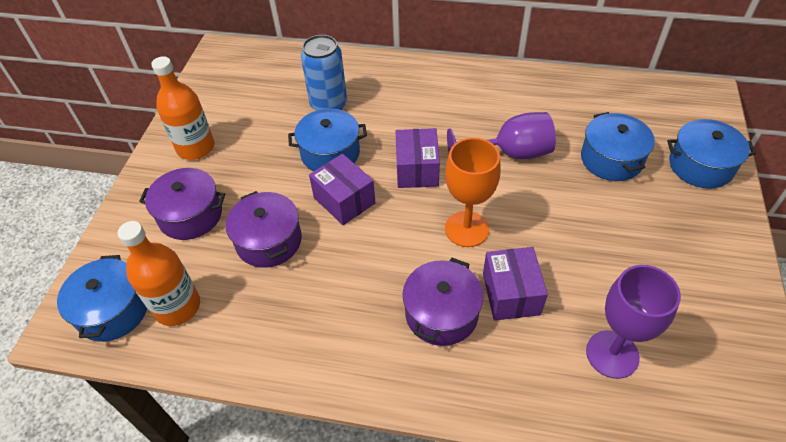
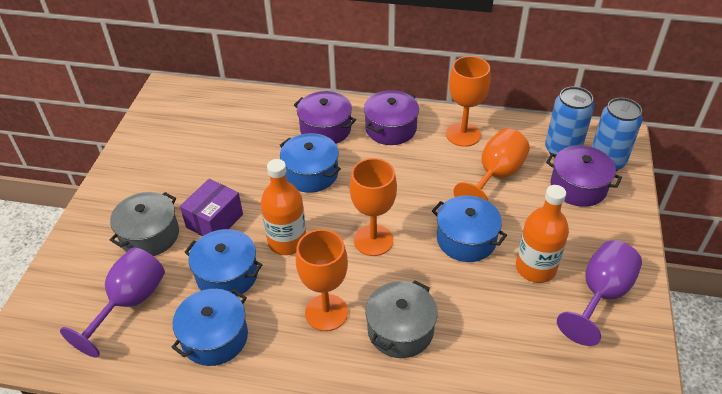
blue can: 1 -> 2
grey pot: 0 -> 2
orange goblet: 1 -> 4
purple box: 3 -> 1

